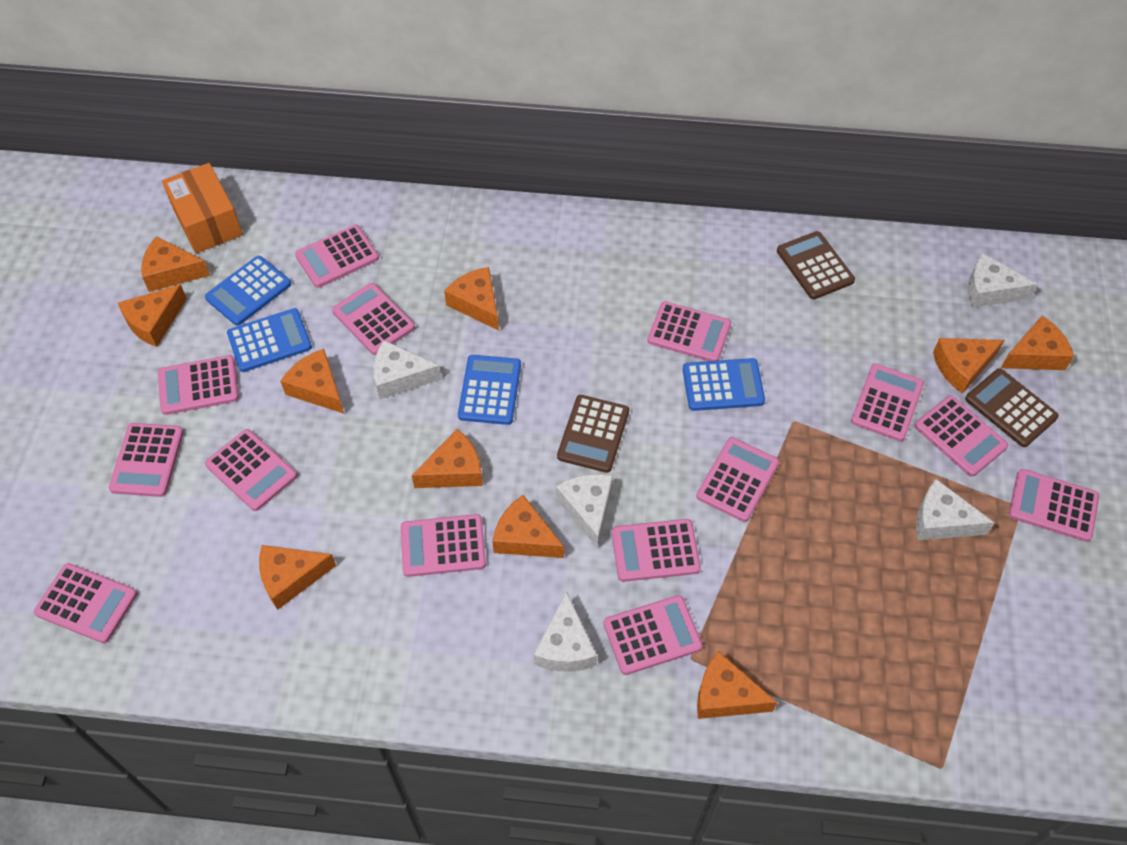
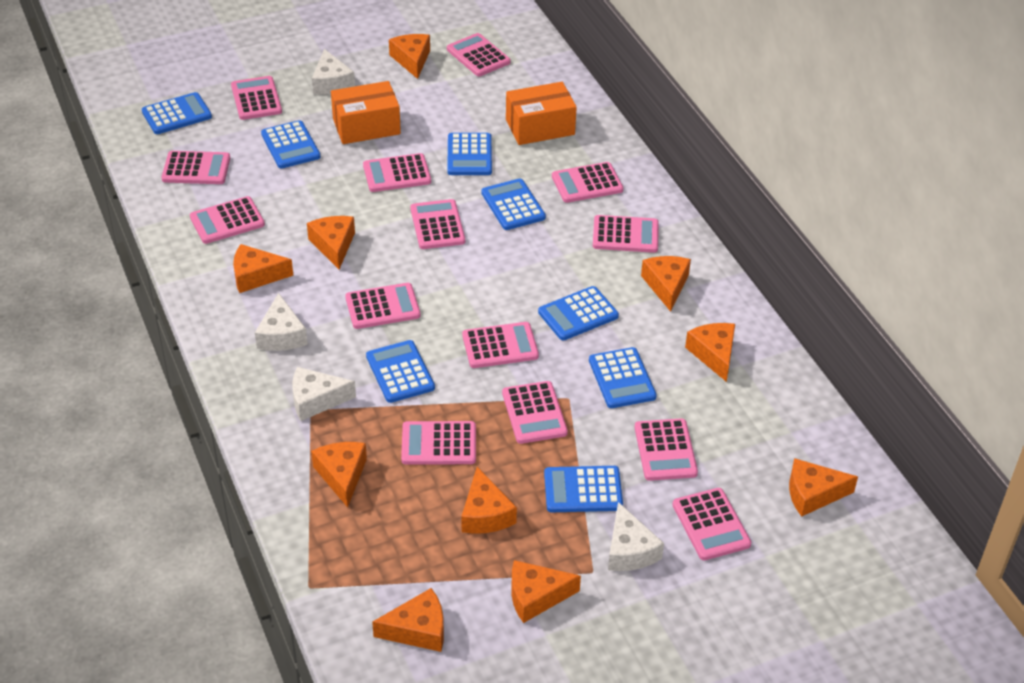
blue calculator: 4 -> 8
brown calculator: 3 -> 0
orange box: 1 -> 2
white cheese: 5 -> 4

